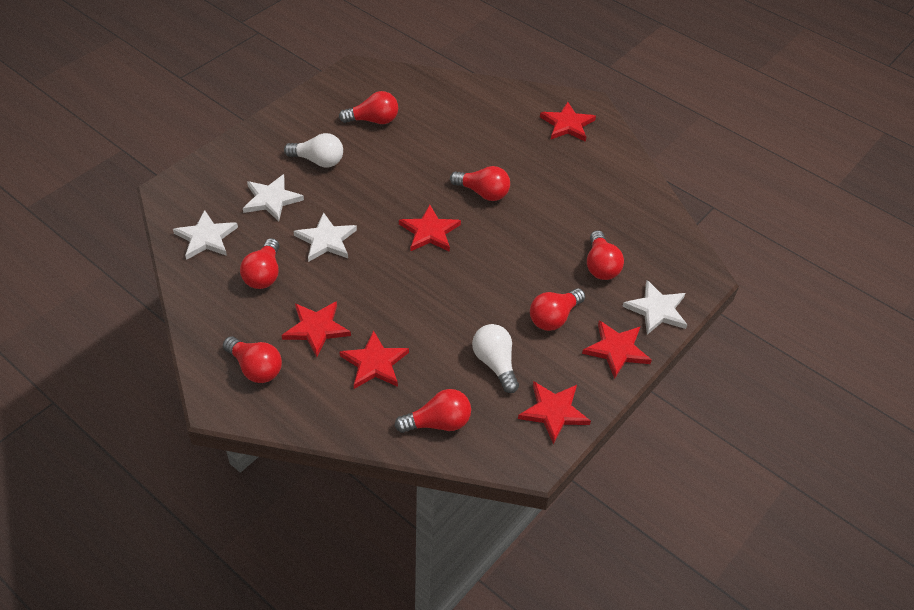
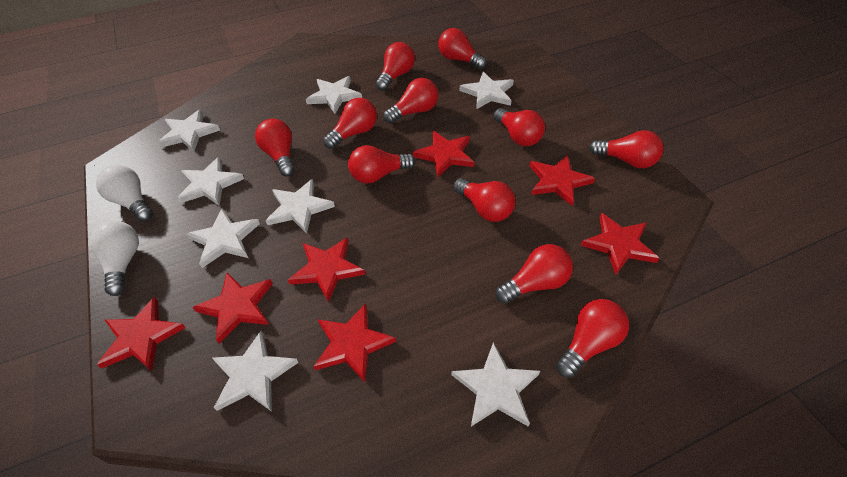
red light bulb: 7 -> 11
red star: 6 -> 7
white star: 4 -> 8

